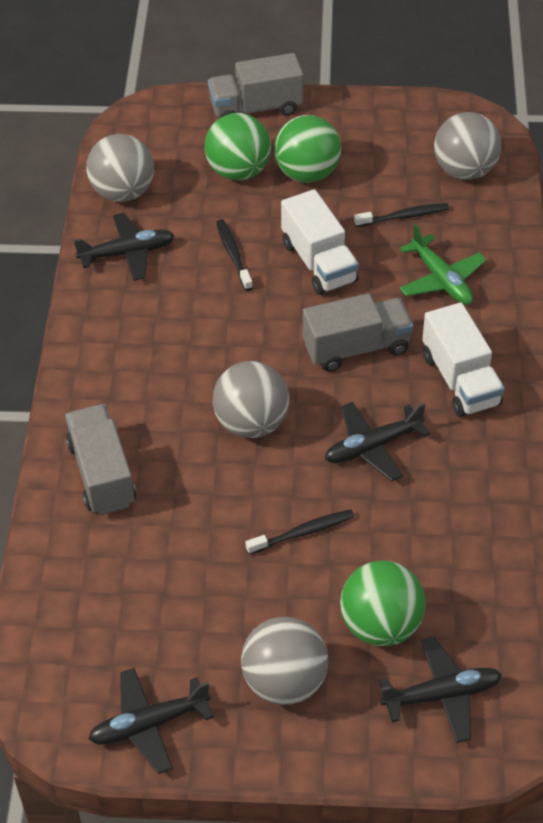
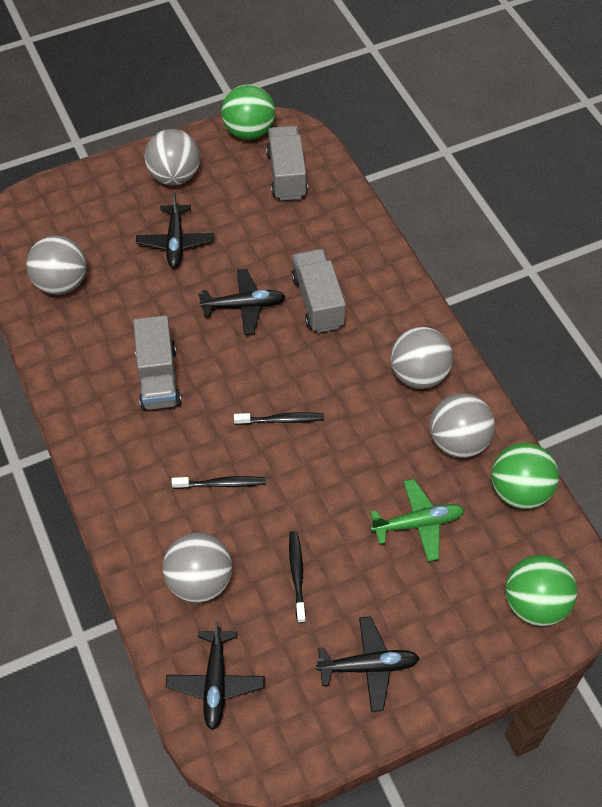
grey ball: 4 -> 5
white truck: 2 -> 0

